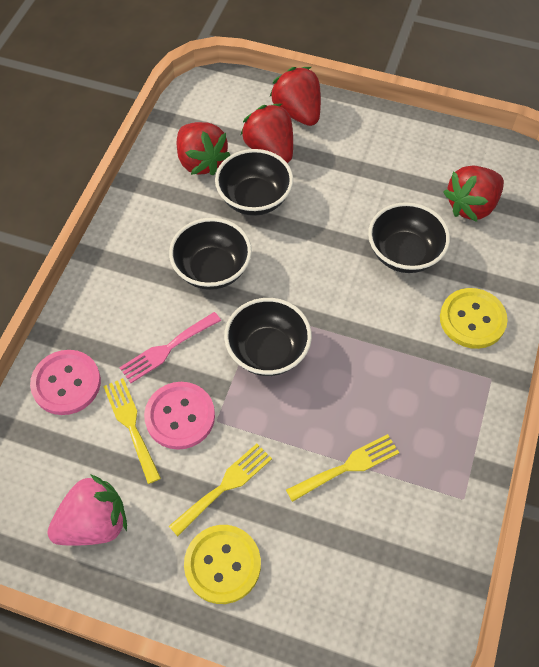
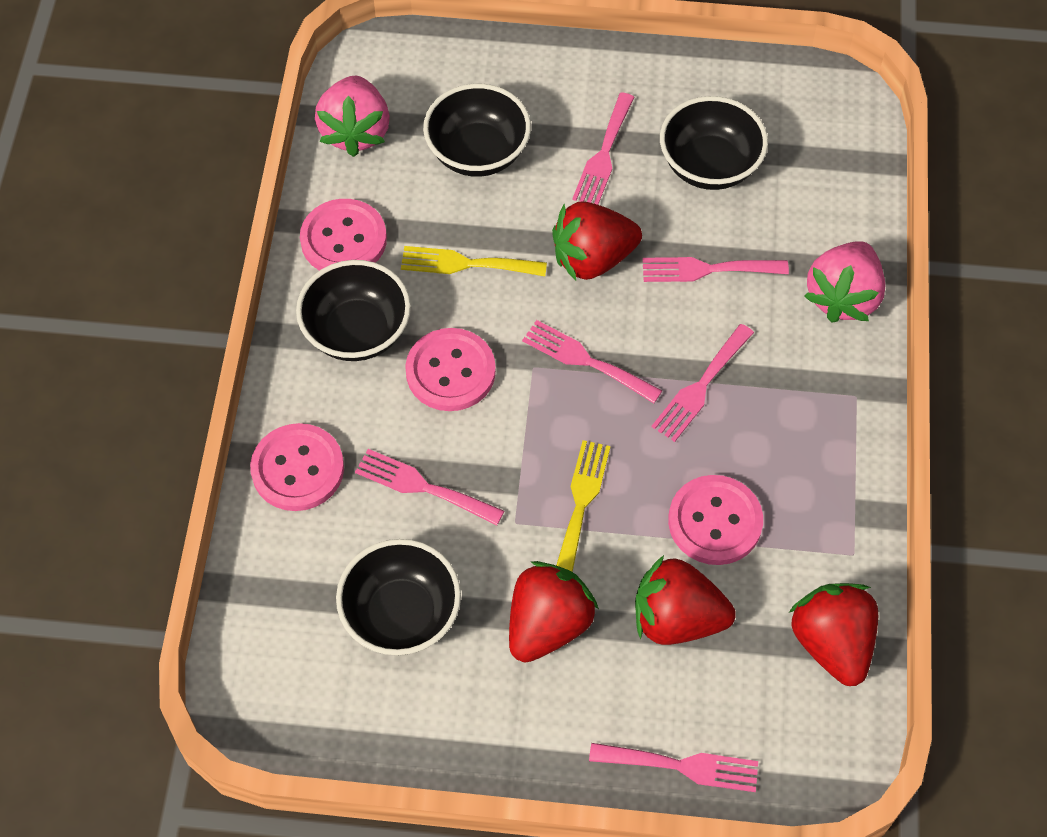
pink button: 2 -> 4
pink fork: 1 -> 6
pink strawberry: 1 -> 2
yellow button: 2 -> 0
yellow fork: 3 -> 2

